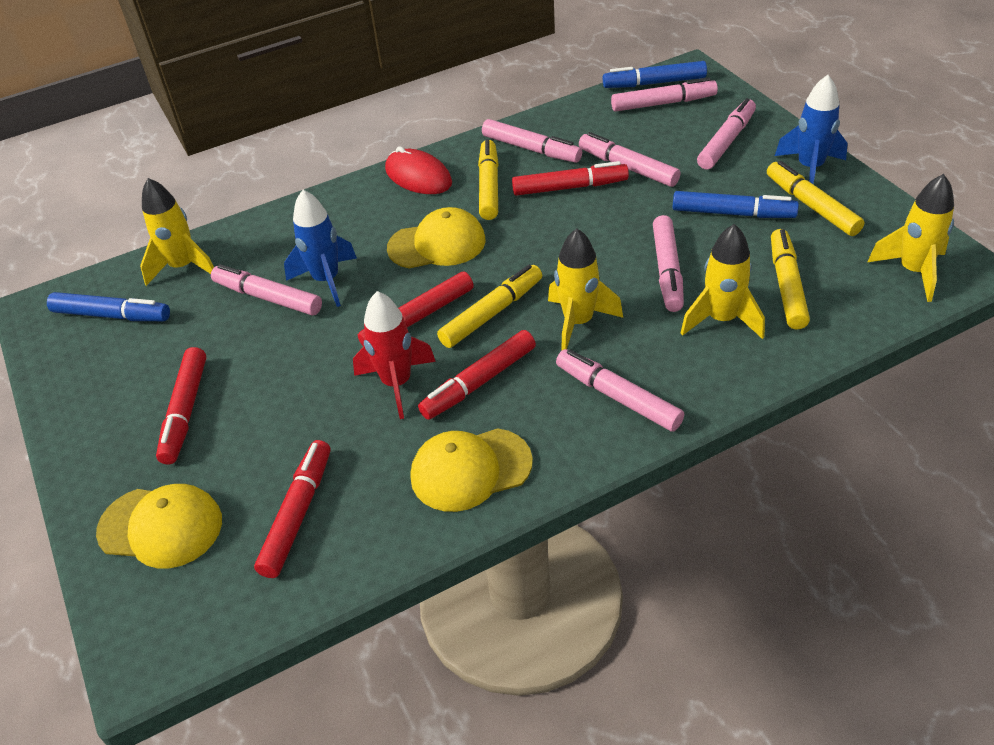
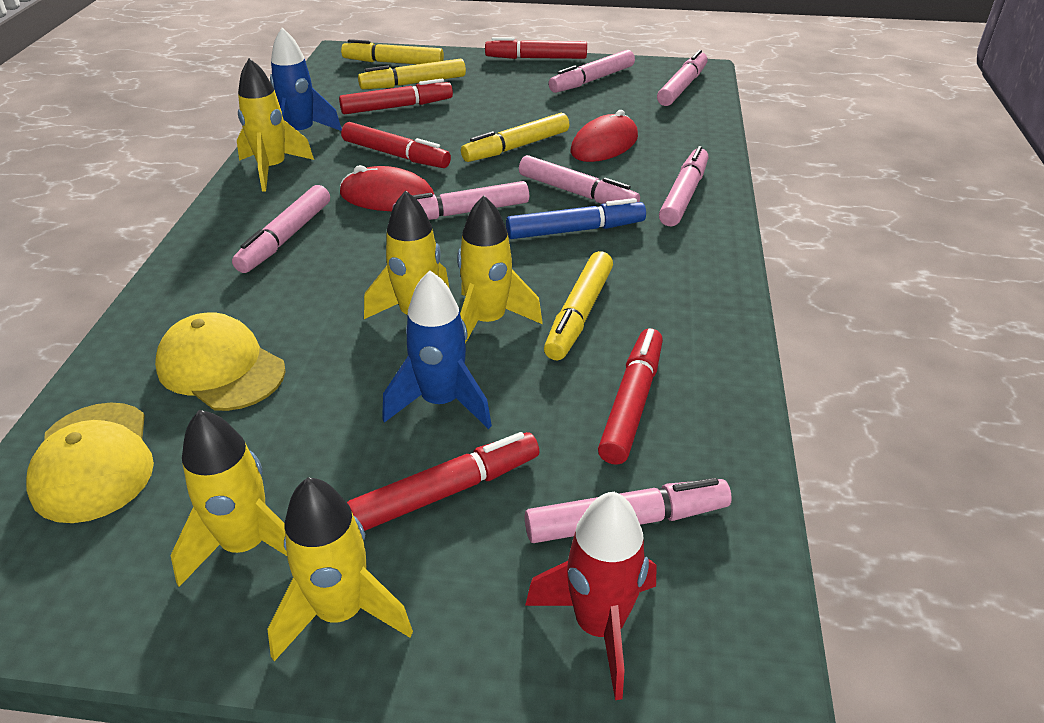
blue marker: 3 -> 1
red mouse: 1 -> 2
yellow cap: 3 -> 2
yellow rocket: 4 -> 5

